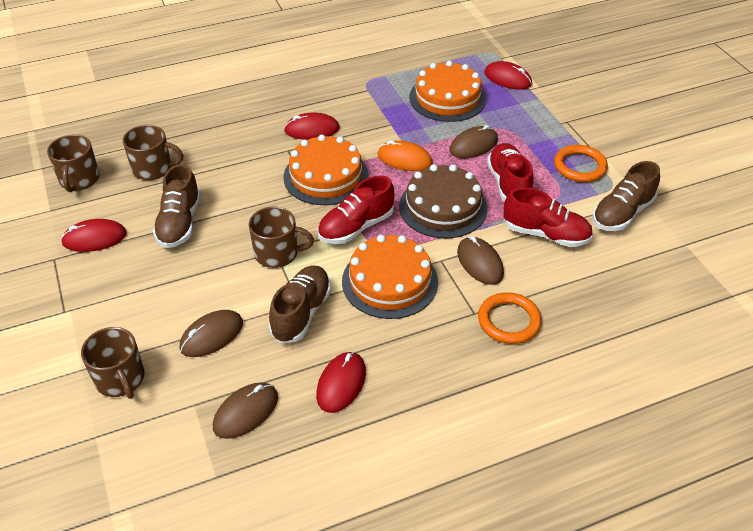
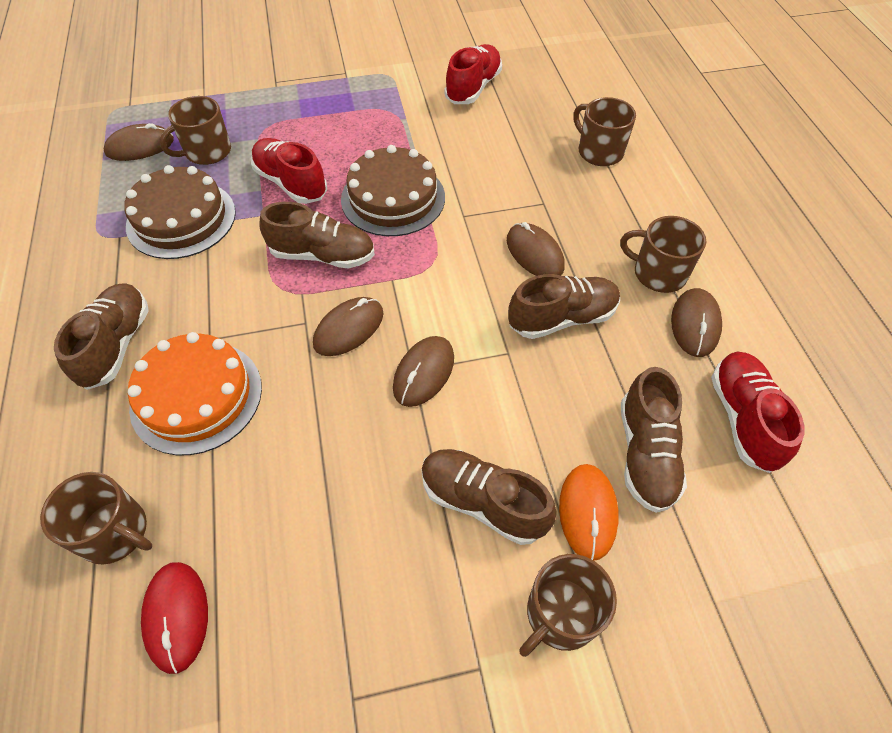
brown cake: 1 -> 2
brown mouse: 4 -> 5
brown mug: 4 -> 5
brown shoe: 3 -> 5
orange cake: 3 -> 1
orange ring: 2 -> 0
red mouse: 4 -> 1

